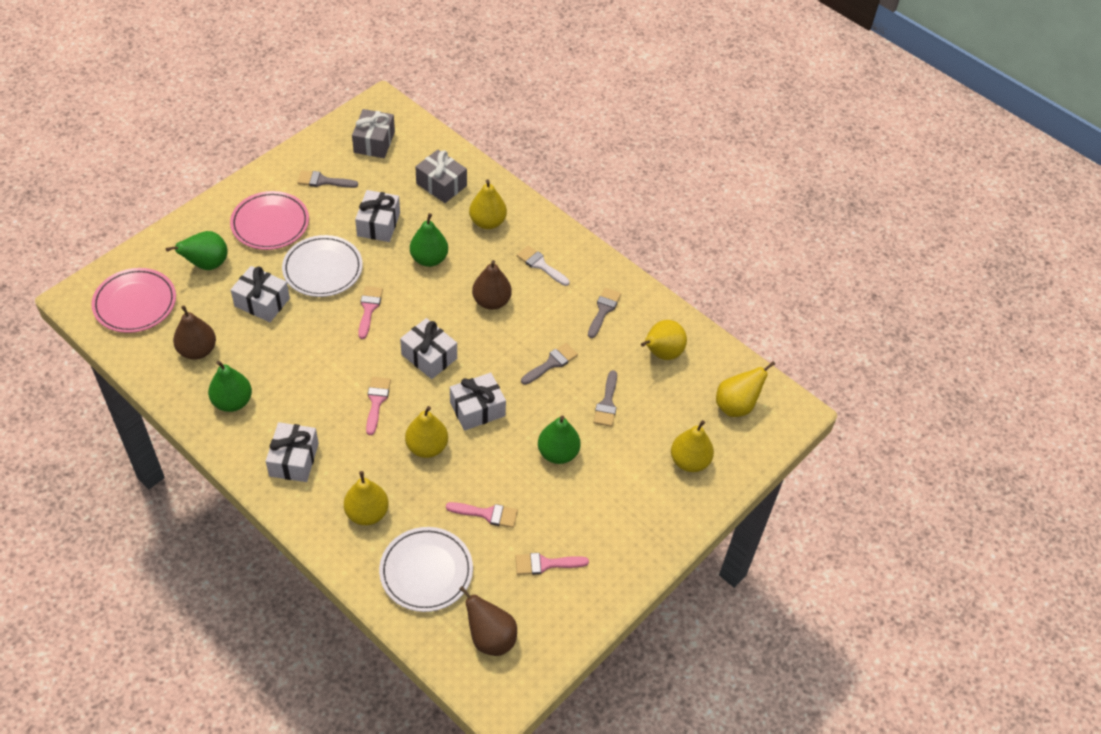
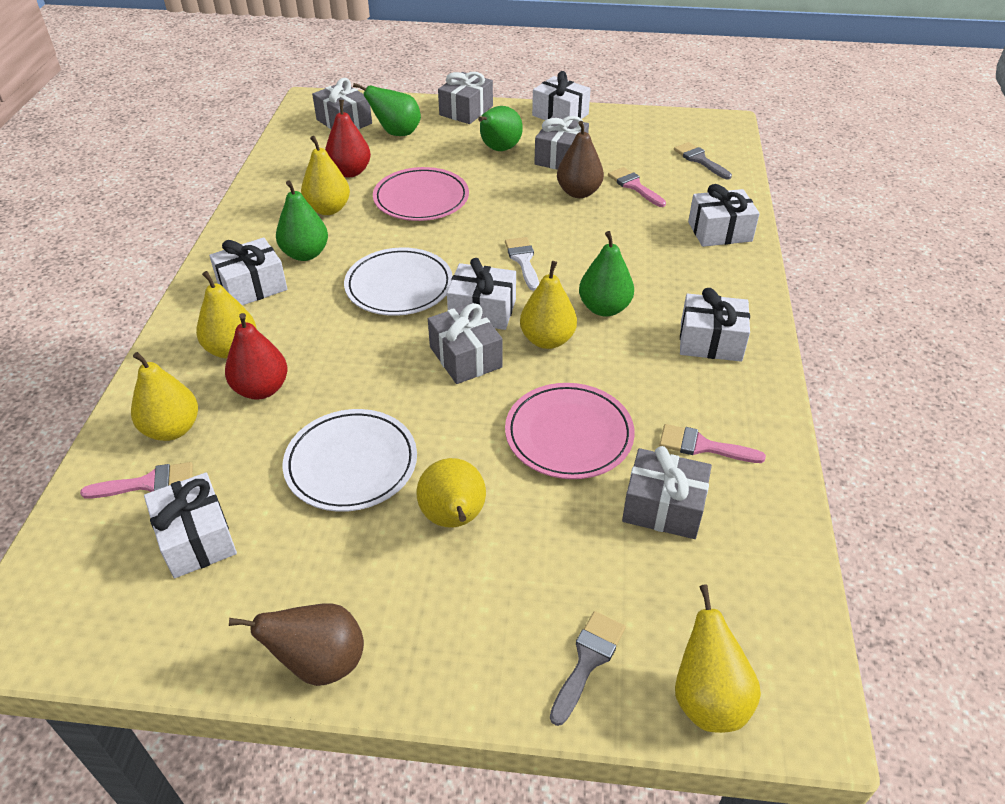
brown pear: 3 -> 2
grey brush: 4 -> 2
grey gift: 2 -> 5
pink brush: 4 -> 3
red pear: 0 -> 2
white gift: 5 -> 6

